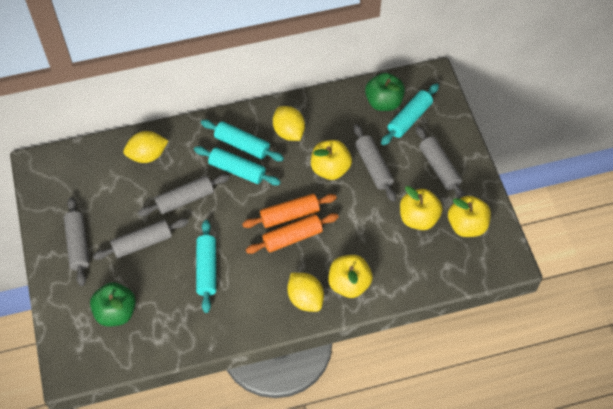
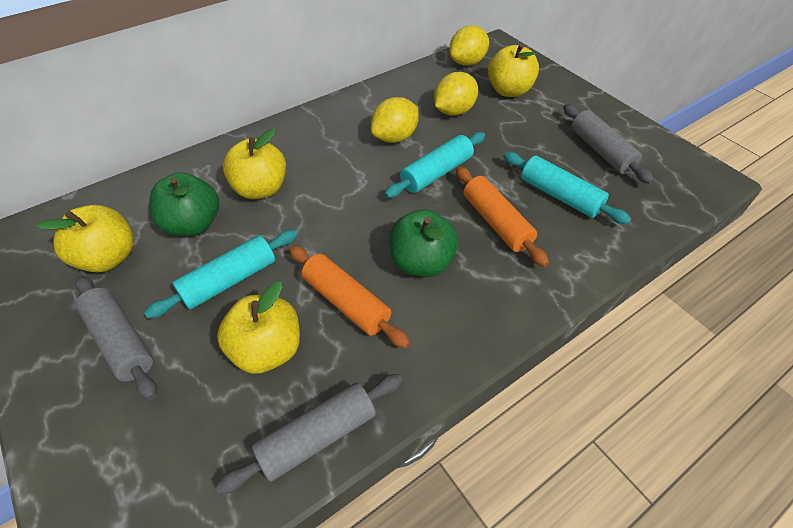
grey rolling pin: 5 -> 3
turquoise rolling pin: 4 -> 3

